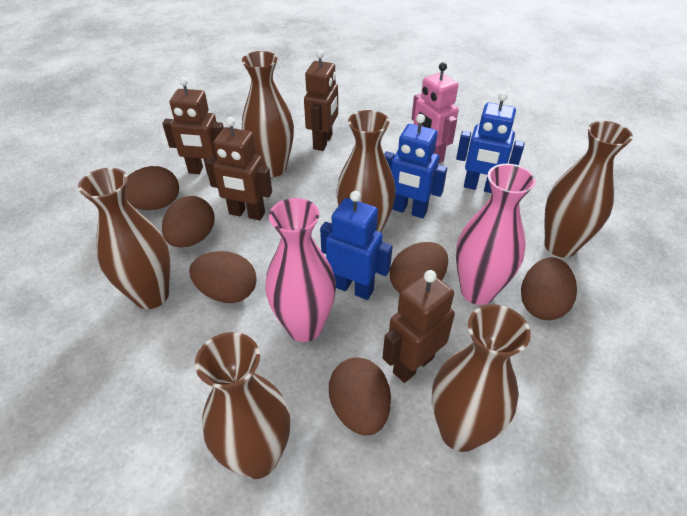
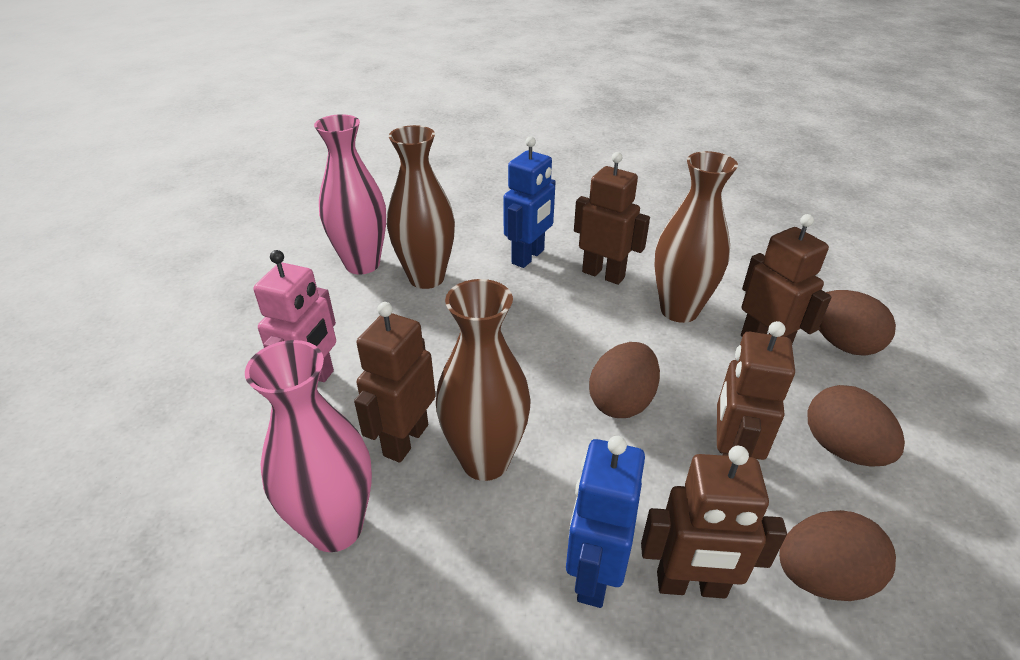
blue robot: 3 -> 2
brown egg: 6 -> 4
brown robot: 4 -> 5
brown vase: 6 -> 3

